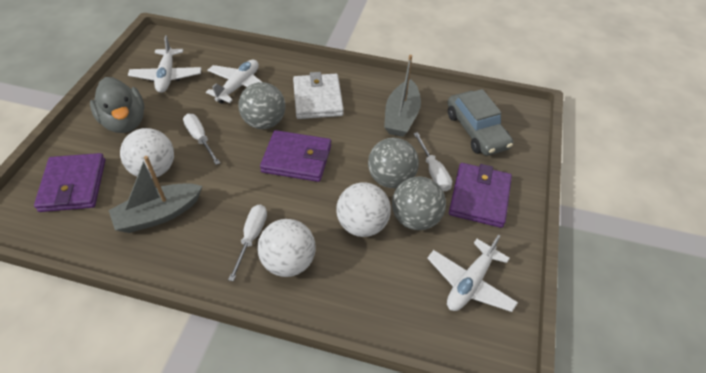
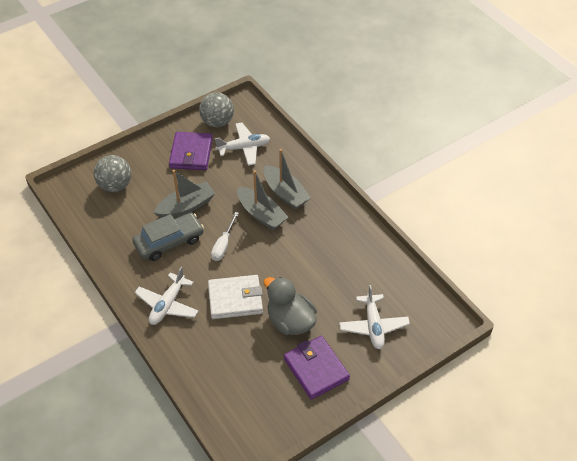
grey ball: 3 -> 2
grey boat: 2 -> 3
purple wallet: 3 -> 2
white ball: 3 -> 0
white screwdriver: 3 -> 1

